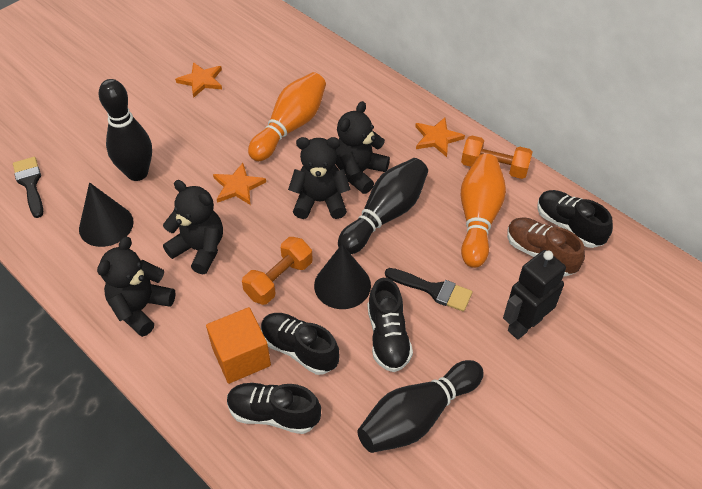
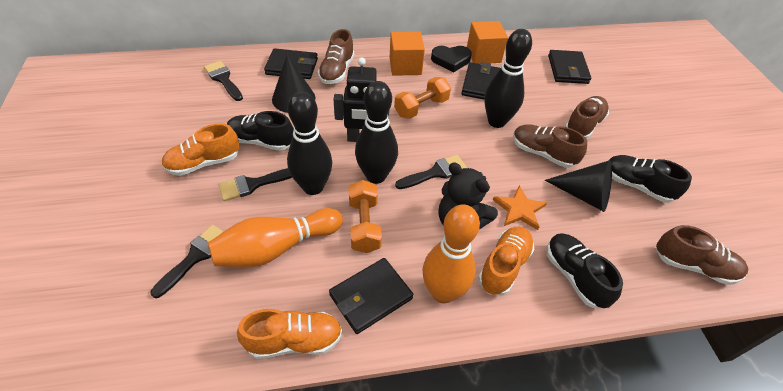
black brush: 2 -> 4
black heart: 0 -> 1
black shoe: 4 -> 3
black teddy bear: 4 -> 1
black wallet: 0 -> 4
brown shoe: 1 -> 4
orange cube: 1 -> 2
orange shoe: 0 -> 3
orange star: 3 -> 1

